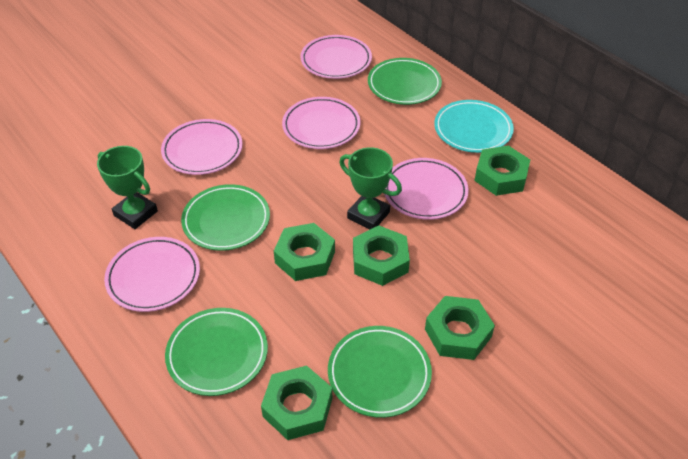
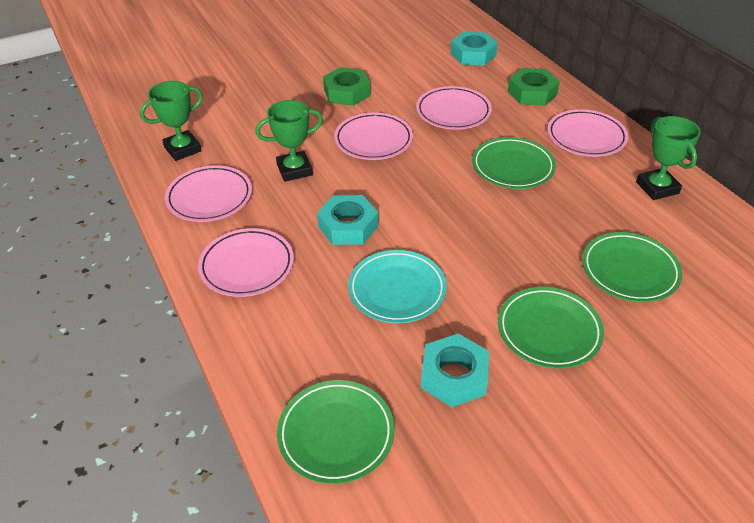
green nut: 5 -> 2
green trophy: 2 -> 3
turquoise nut: 0 -> 3

